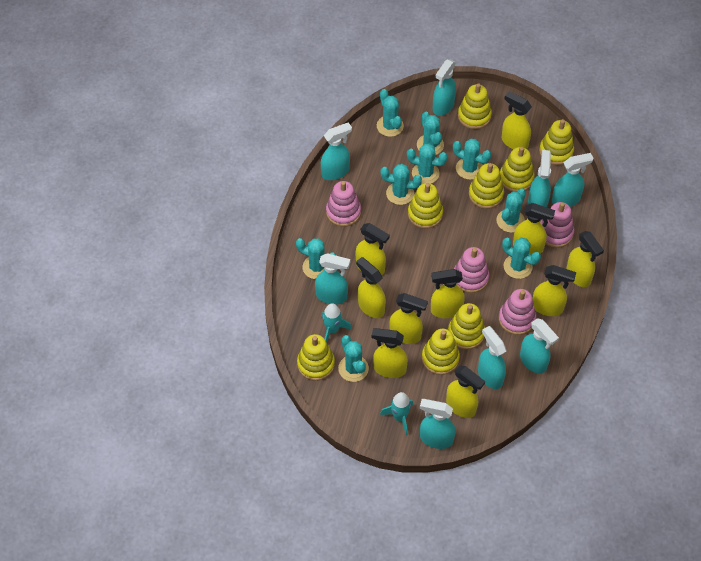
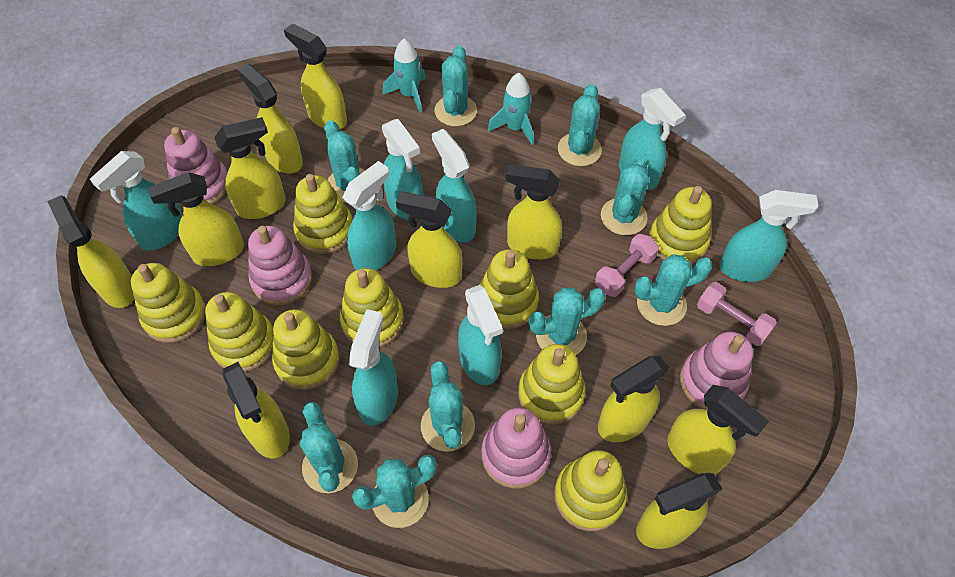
pink dumbbell: 0 -> 2
yellow spray bottle: 10 -> 11
yellow stacking toy: 8 -> 9

